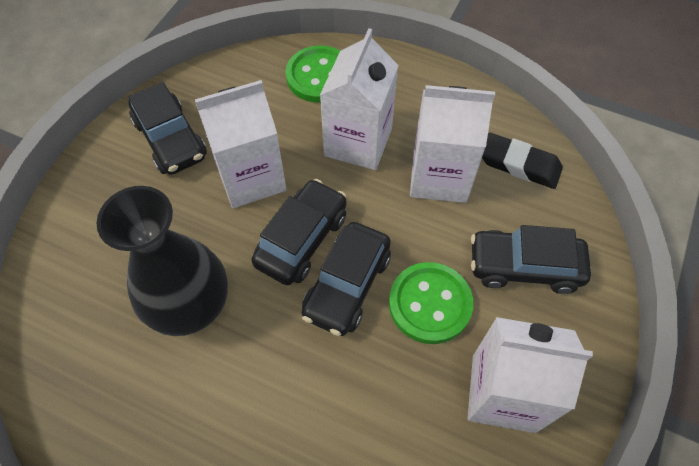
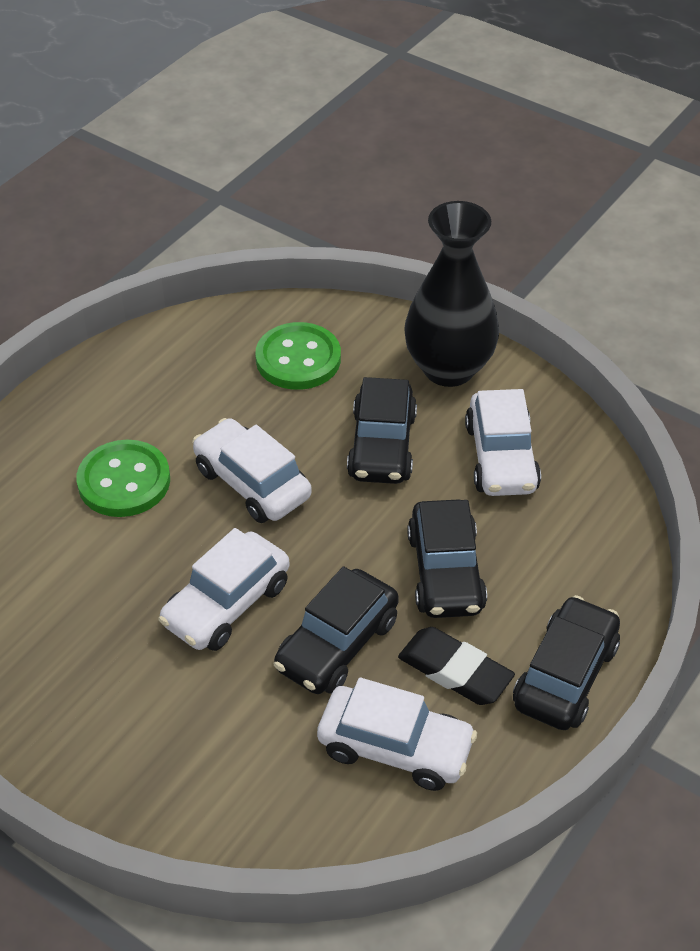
white car: 0 -> 4
white carton: 4 -> 0

